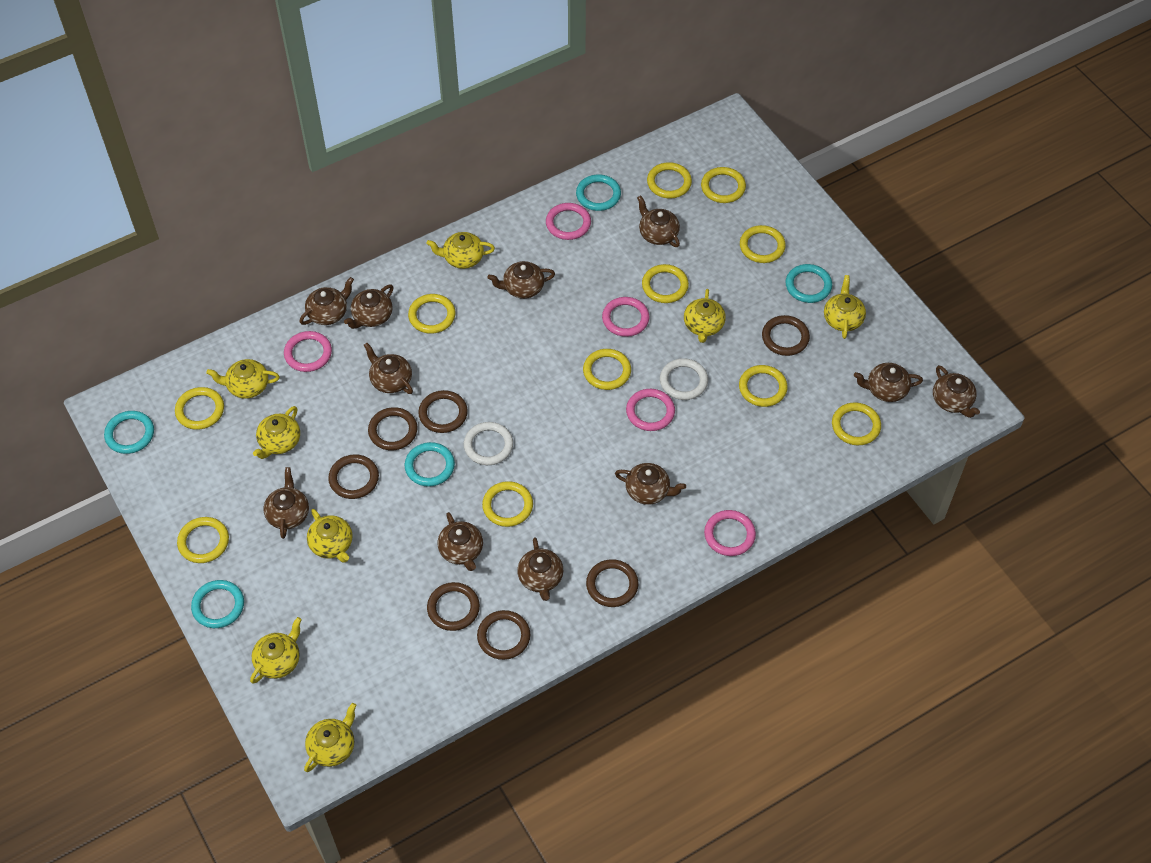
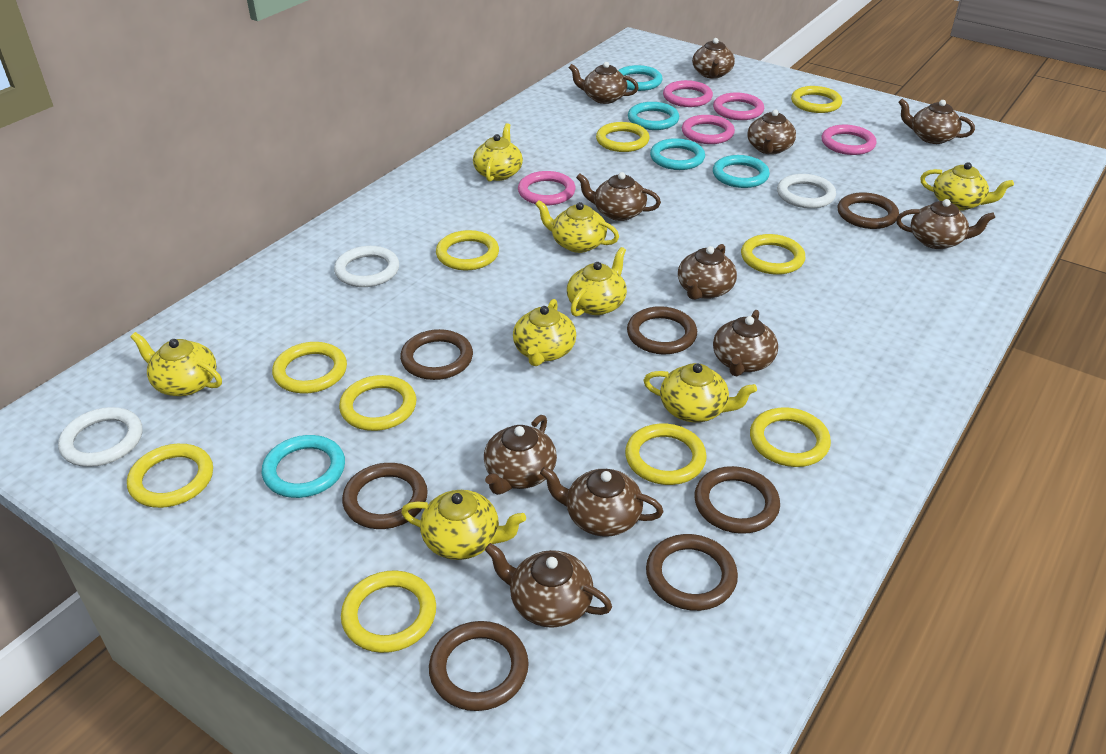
white ring: 2 -> 3
yellow ring: 11 -> 10

